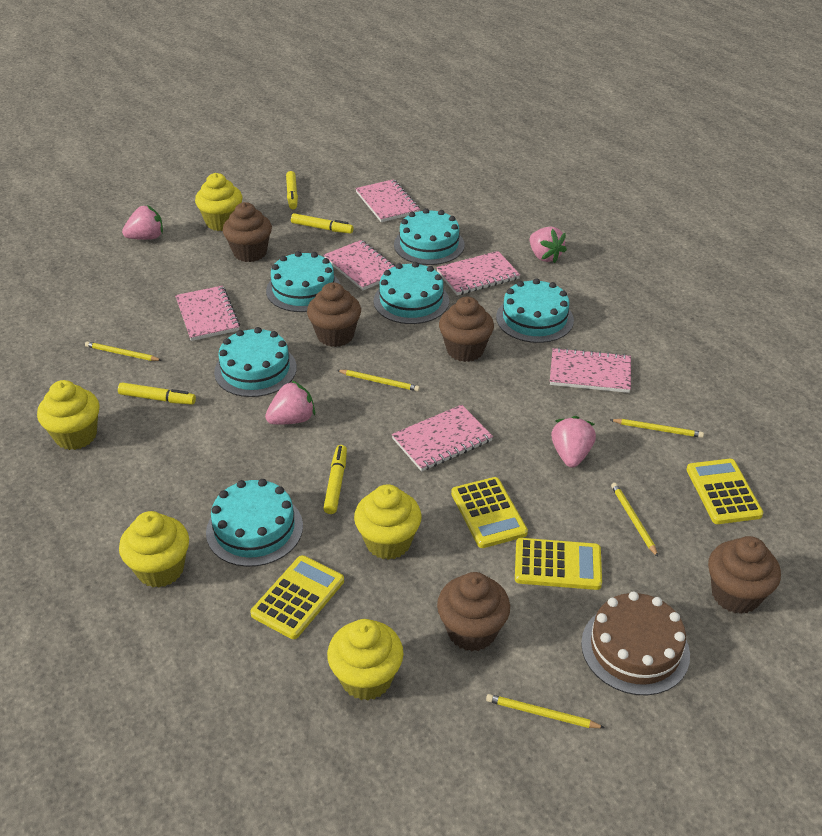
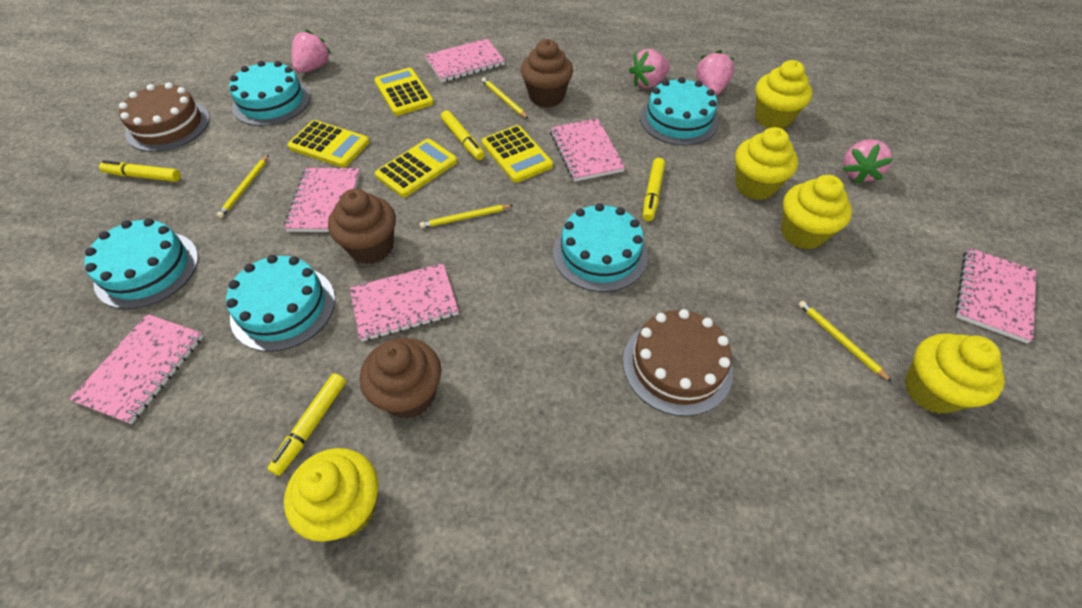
brown cake: 1 -> 2
brown cupcake: 5 -> 3
turquoise cake: 6 -> 5
yellow pencil: 5 -> 4

